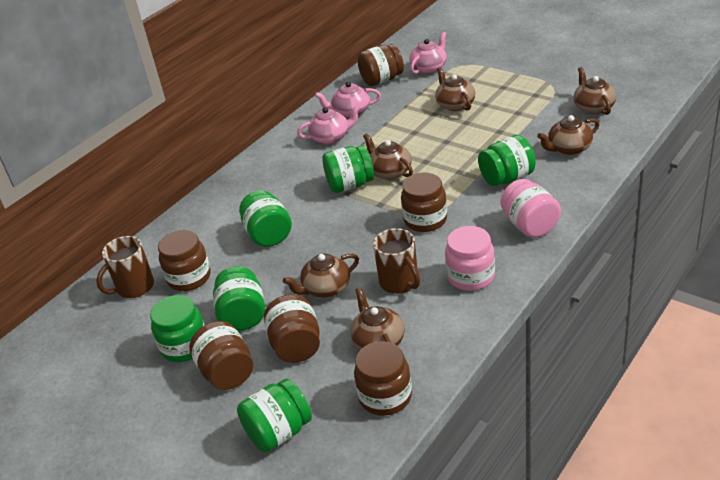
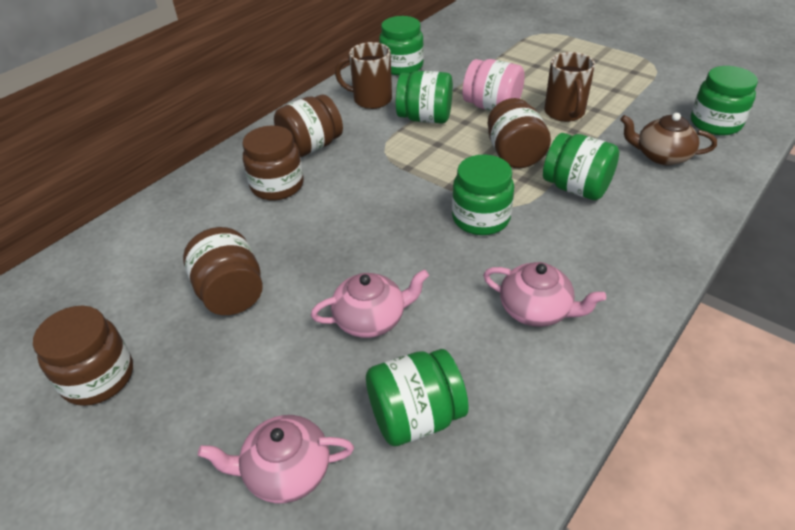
brown jar: 6 -> 5
brown teapot: 6 -> 1
pink jar: 2 -> 1

